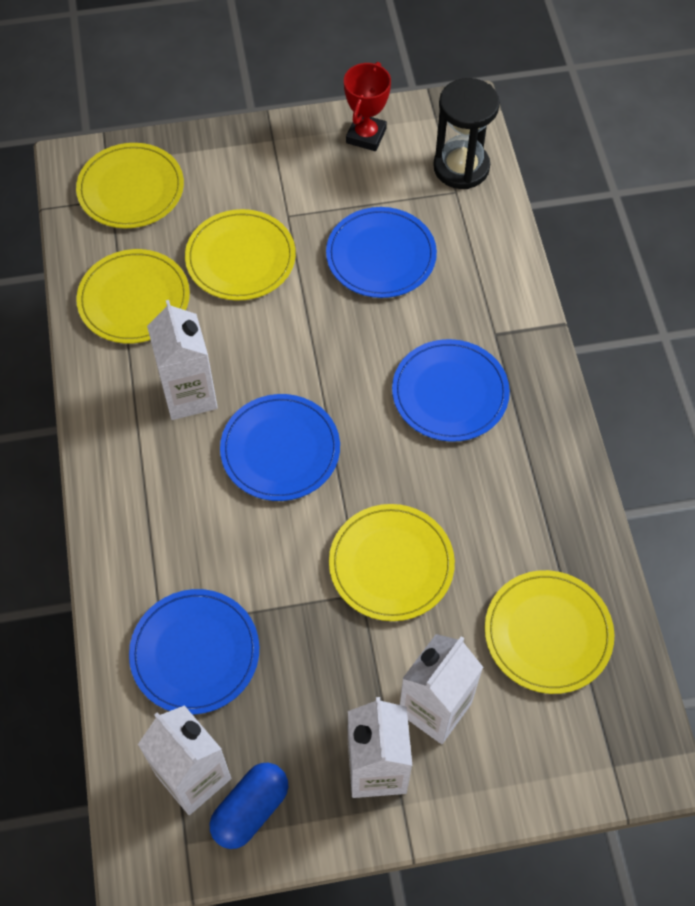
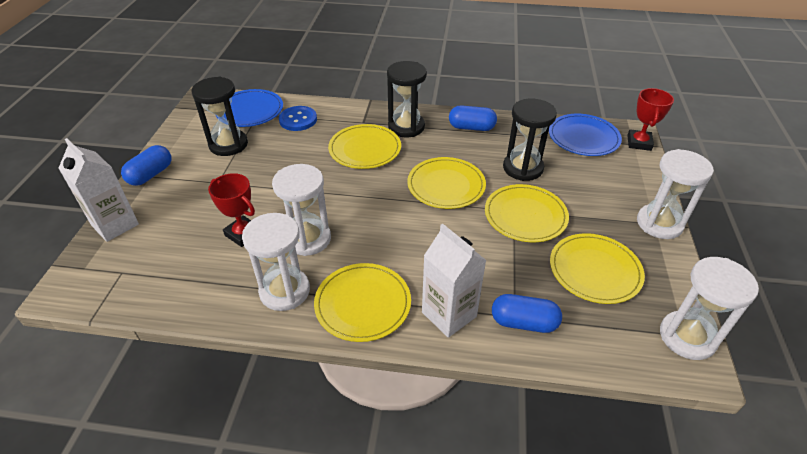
black hourglass: 1 -> 3
blue button: 0 -> 1
blue capsule: 1 -> 3
blue plate: 4 -> 2
red trophy: 1 -> 2
white carton: 4 -> 2
white hourglass: 0 -> 4

